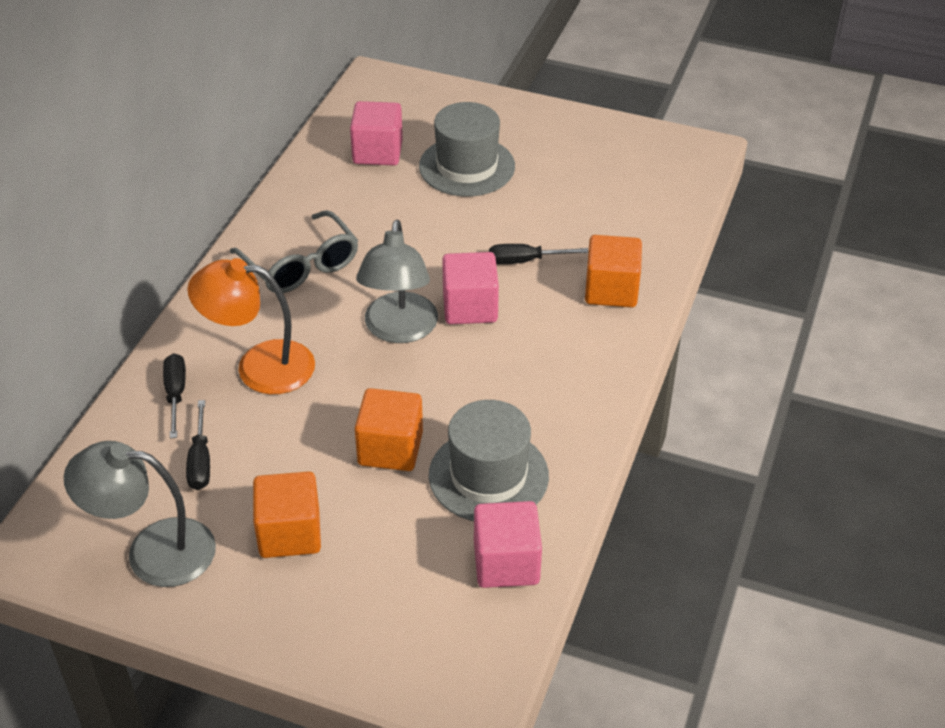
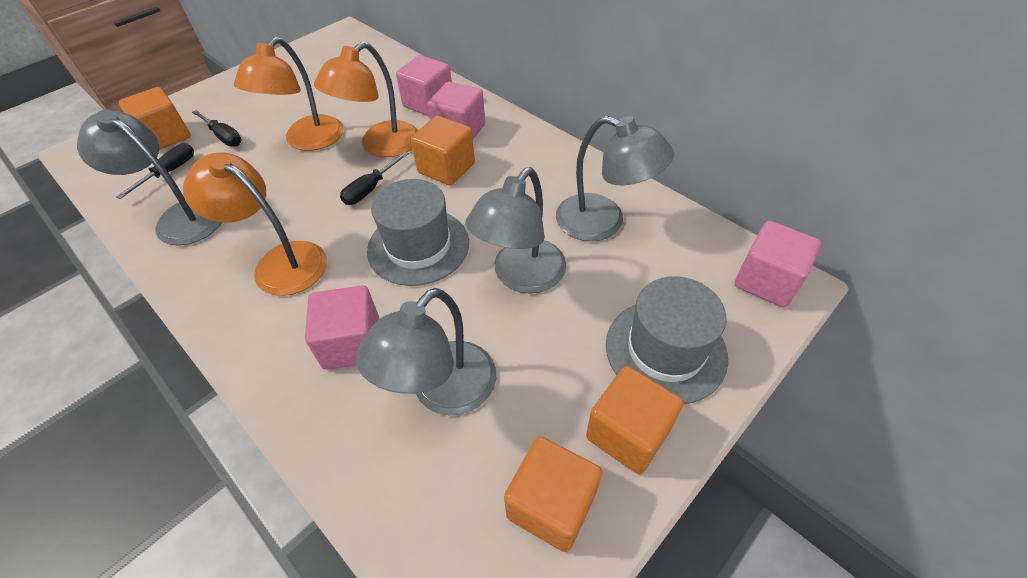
grey glasses: 1 -> 0
grey lamp: 2 -> 4
orange cube: 3 -> 4
orange lamp: 1 -> 3
pink cube: 3 -> 4

